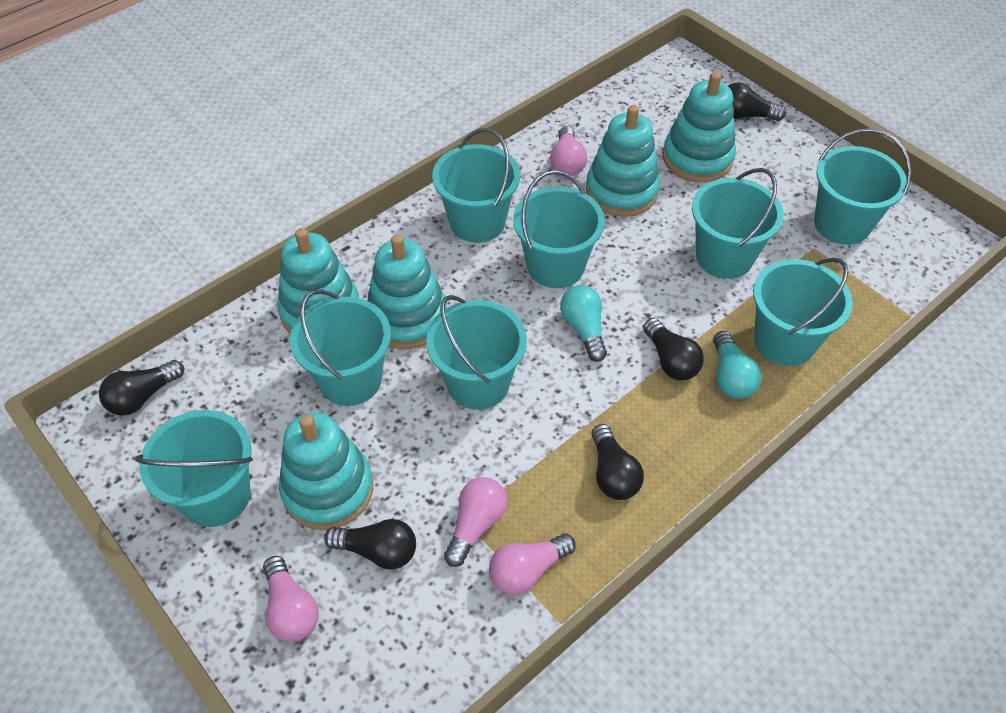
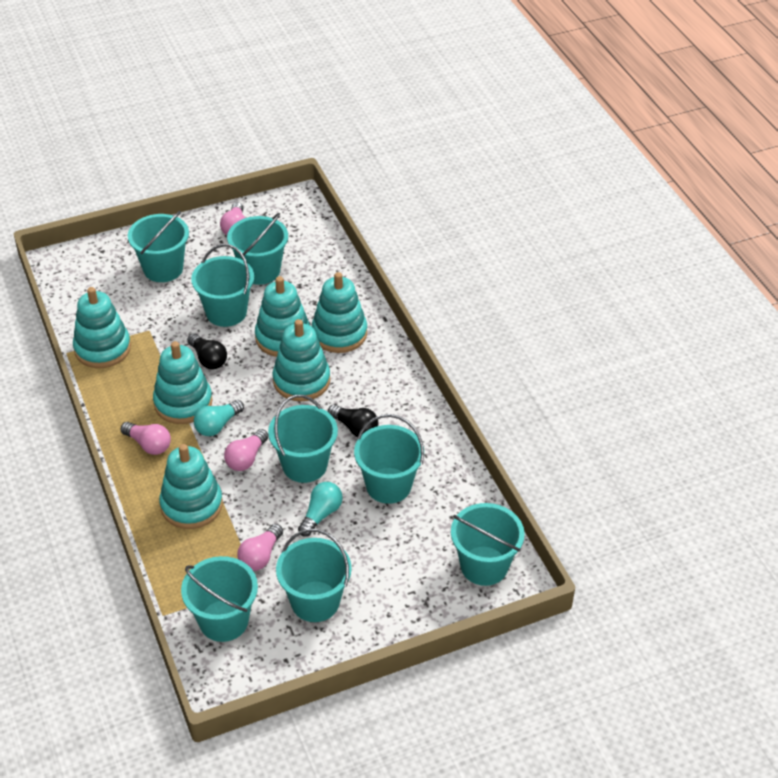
black light bulb: 5 -> 2
turquoise stacking toy: 5 -> 6

